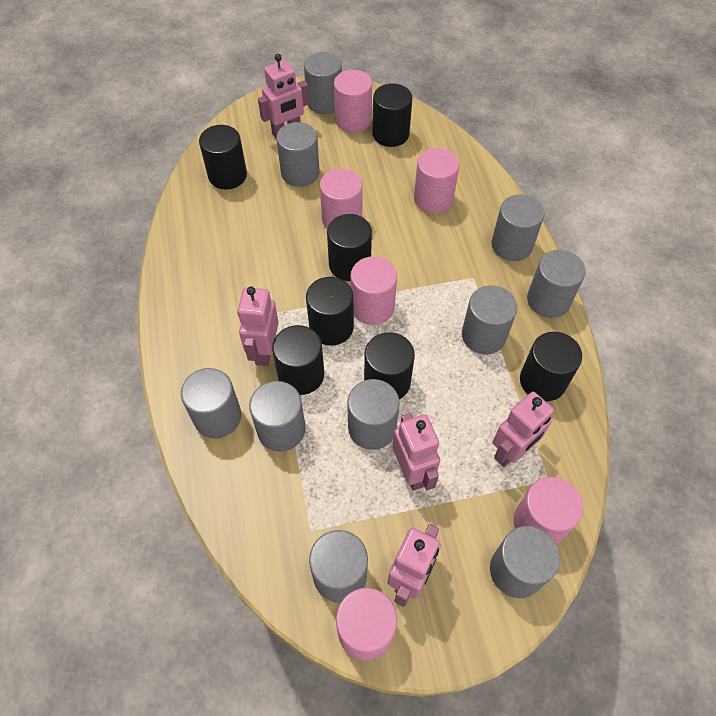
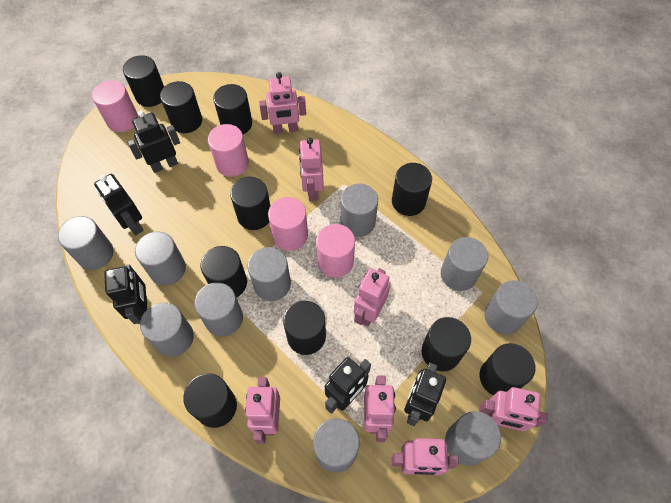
black cylinder: 7 -> 10
black robot: 0 -> 5
pink cylinder: 6 -> 4
pink robot: 5 -> 7

